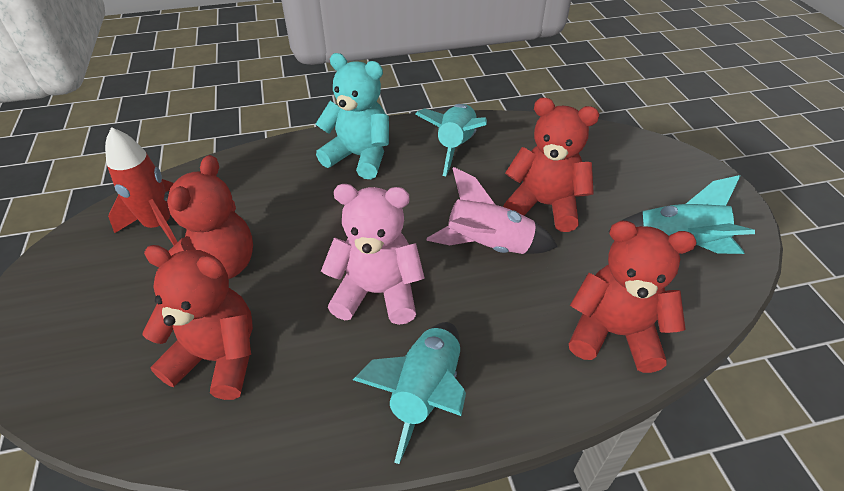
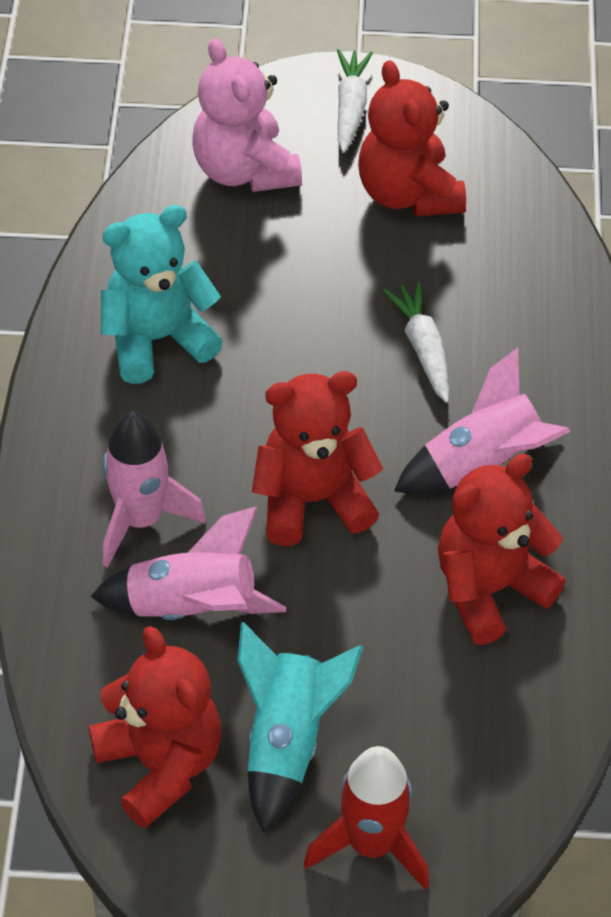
pink rocket: 1 -> 3
turquoise rocket: 3 -> 1
white carrot: 0 -> 2

